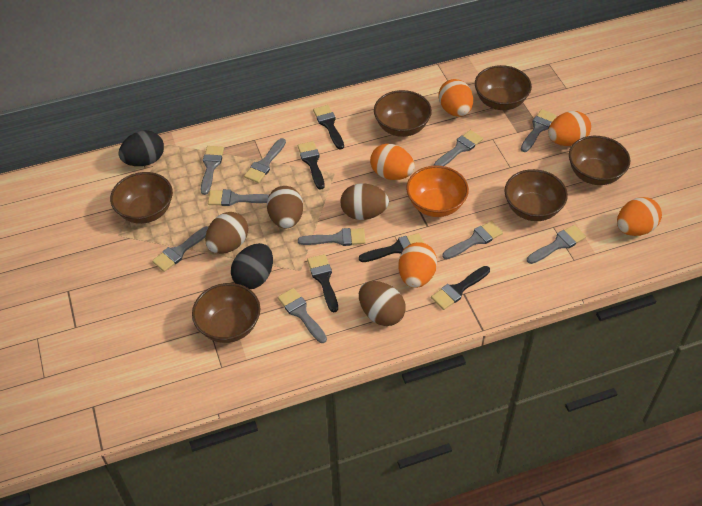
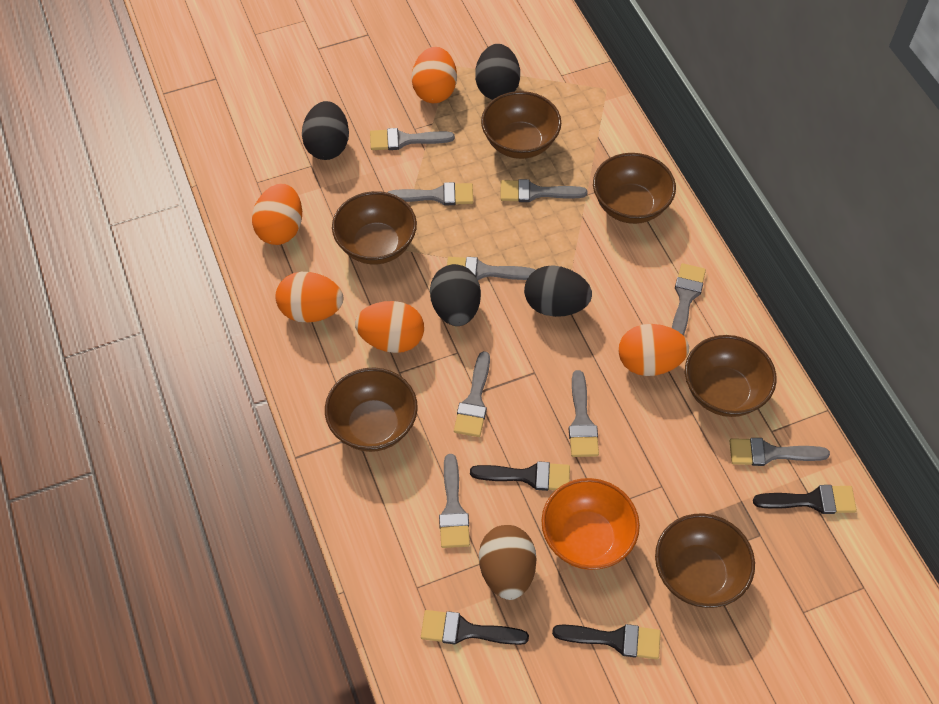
black brush: 5 -> 4
black egg: 2 -> 4
brown egg: 4 -> 1
grey brush: 10 -> 9

